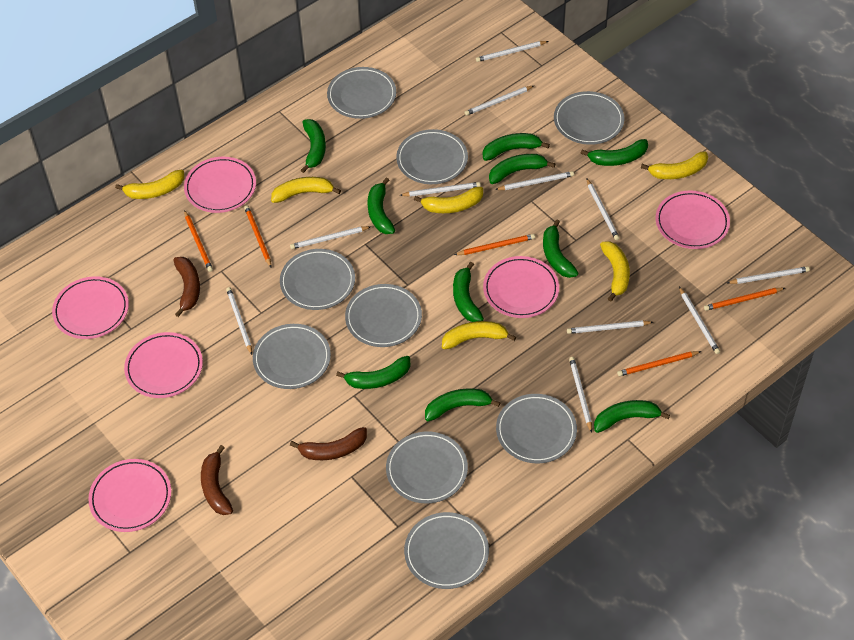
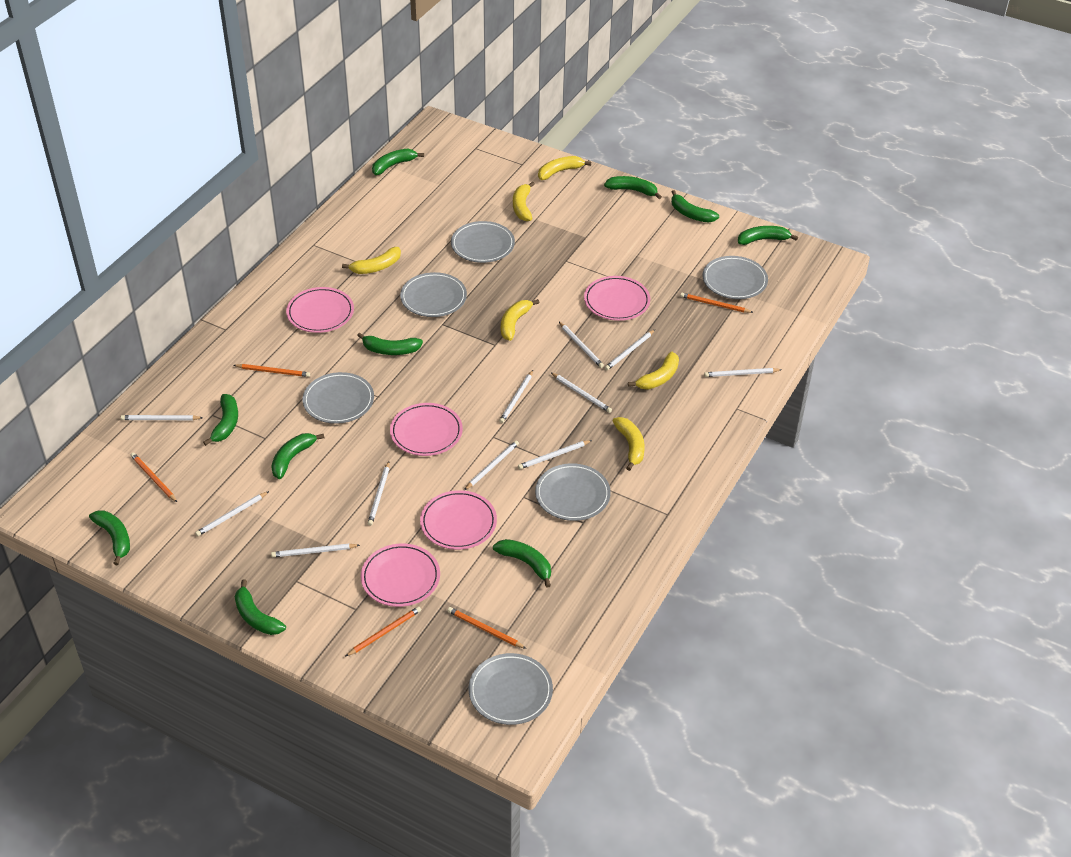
brown banana: 3 -> 0
grey plate: 9 -> 6
pink plate: 6 -> 5

